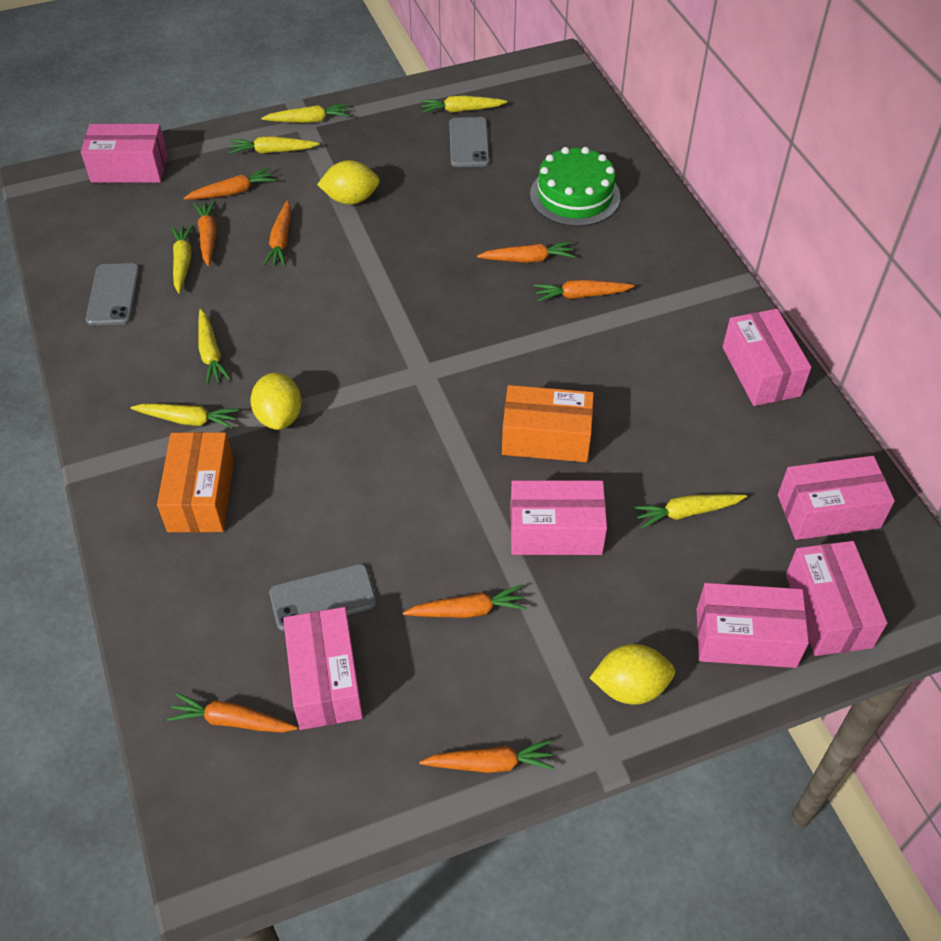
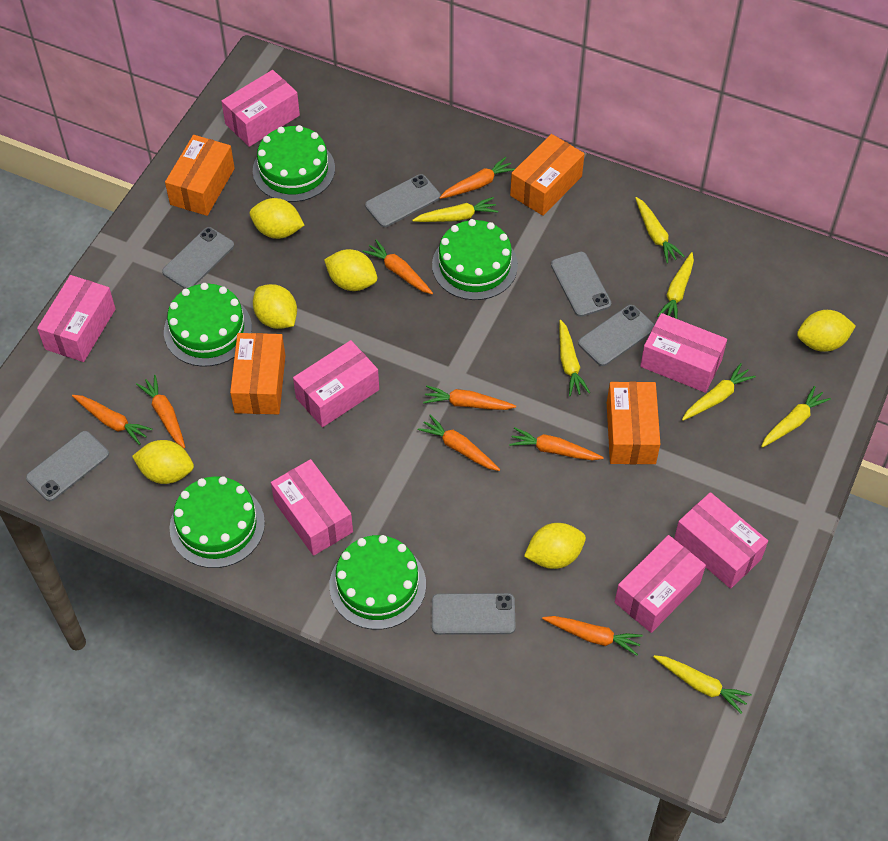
green cake: 1 -> 5
grey phone: 3 -> 6
orange box: 2 -> 4
yellow lemon: 3 -> 6

